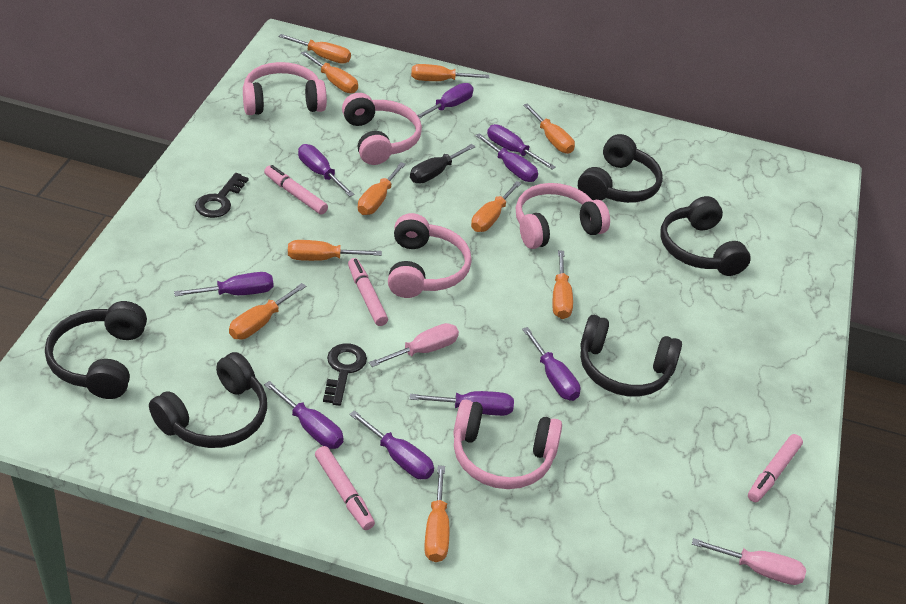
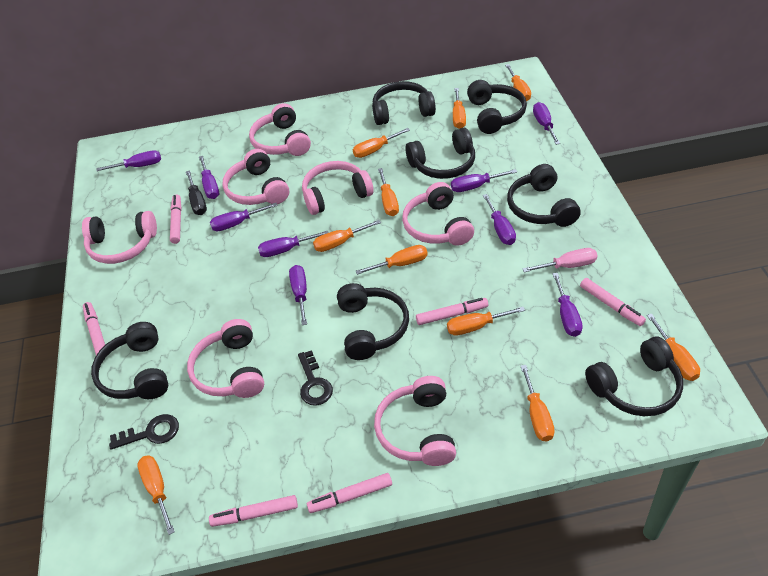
black headphones: 5 -> 7
pink headphones: 5 -> 7
pink marker: 4 -> 6
pink screwdriver: 2 -> 1

